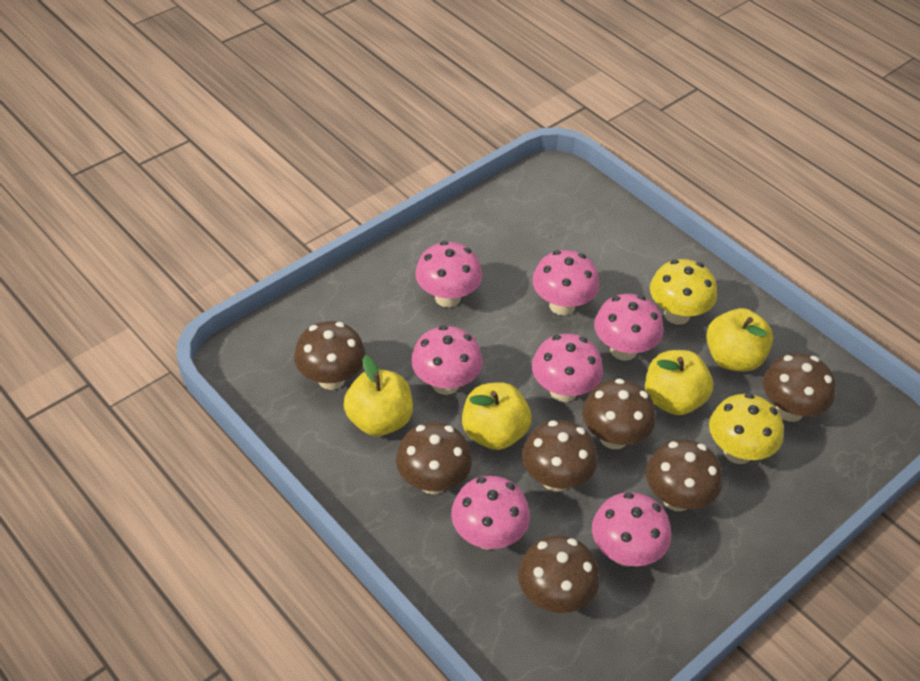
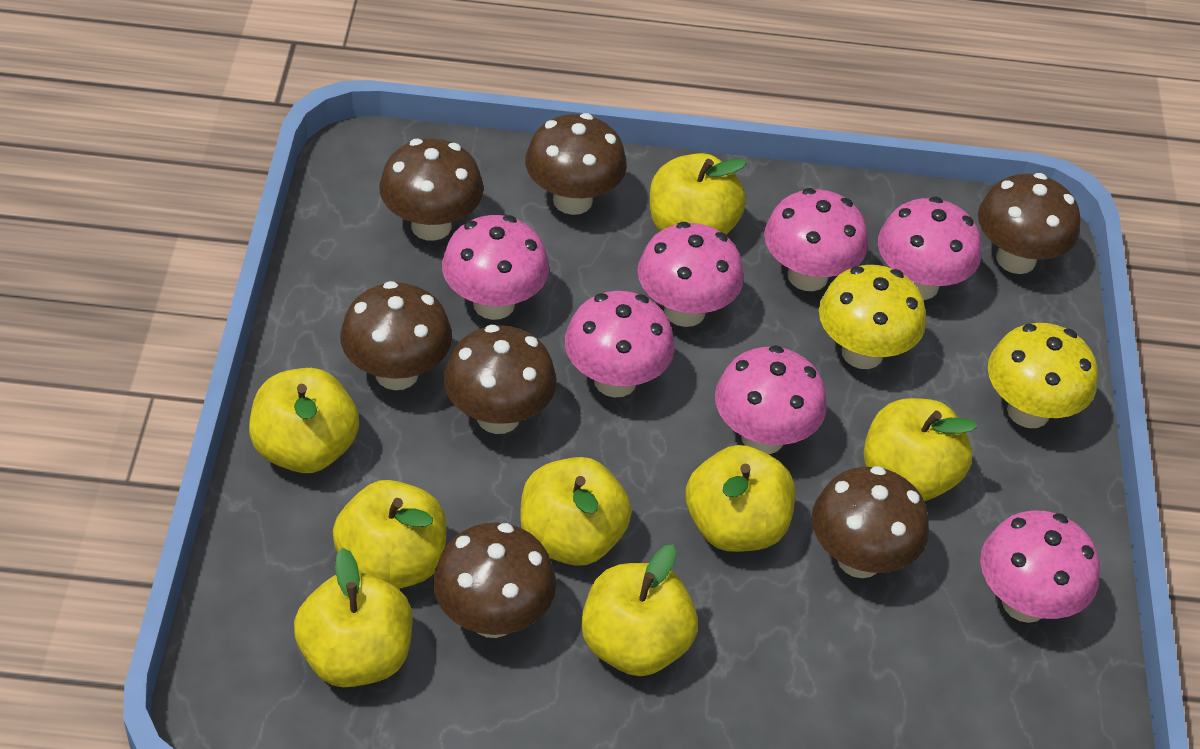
yellow apple: 4 -> 8

